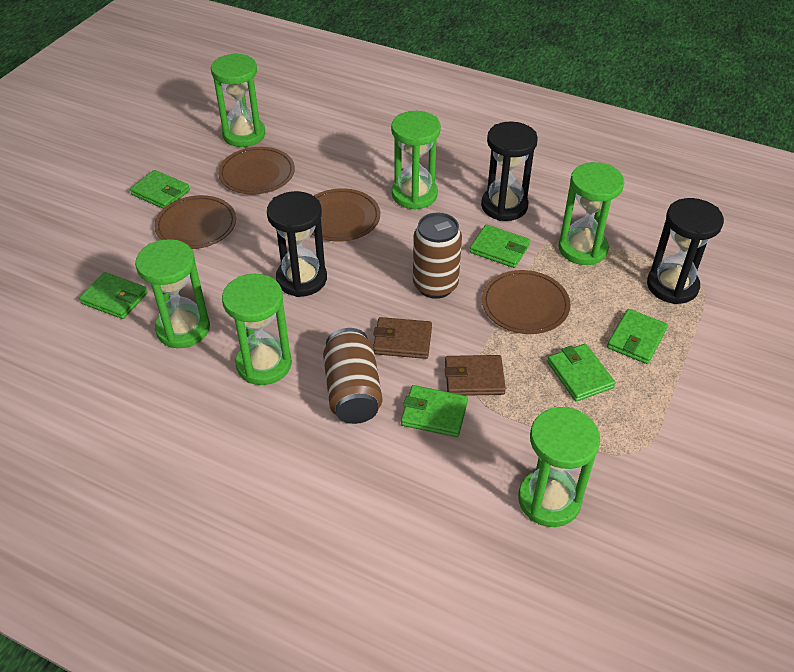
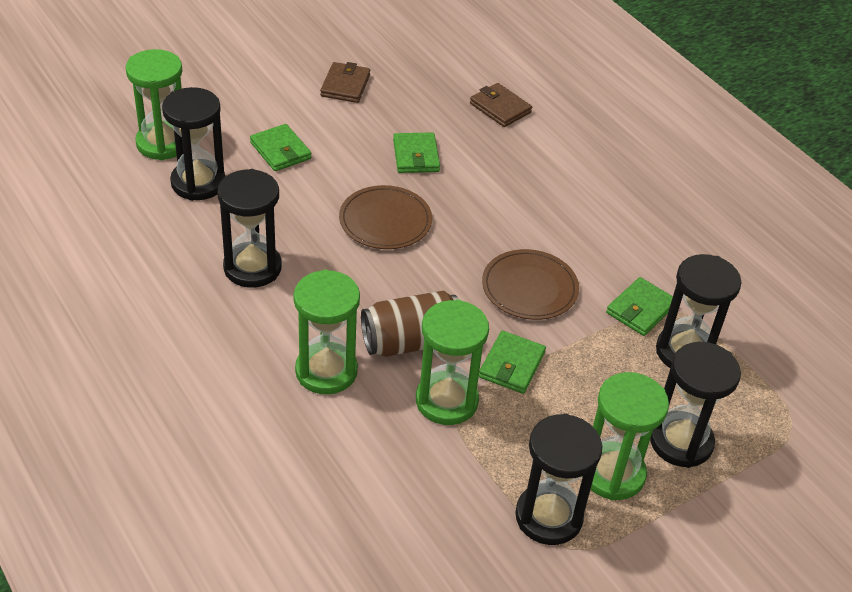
black hourglass: 3 -> 5
brown can: 2 -> 1
brown plate: 4 -> 2
green hourglass: 6 -> 4
green wallet: 6 -> 4

